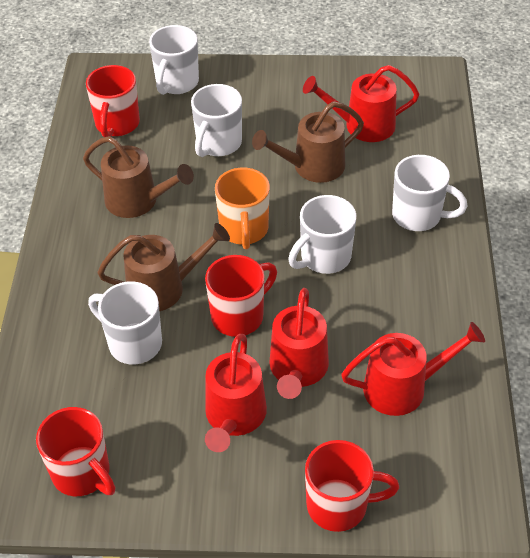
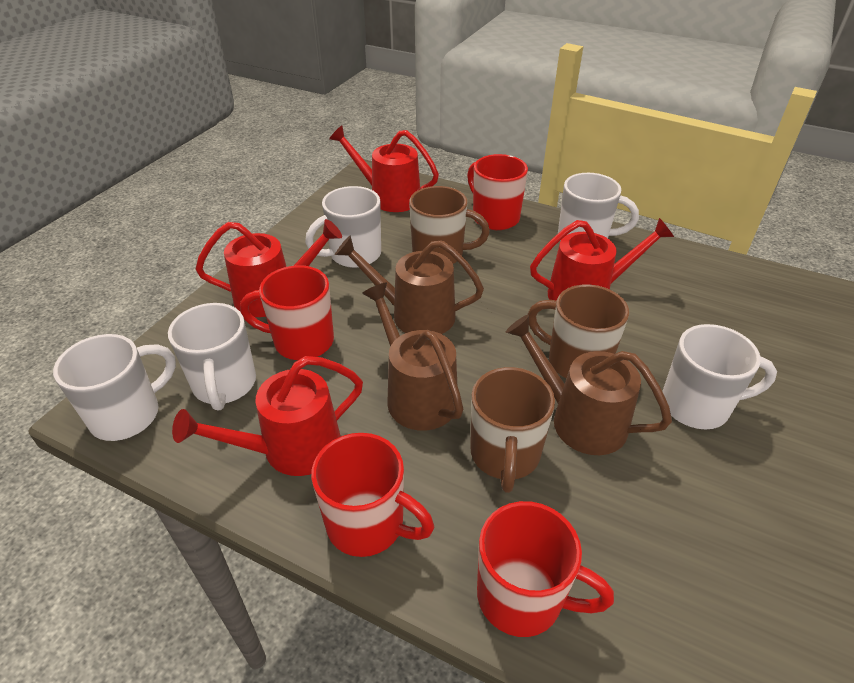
brown mug: 0 -> 3
orange mug: 1 -> 0

